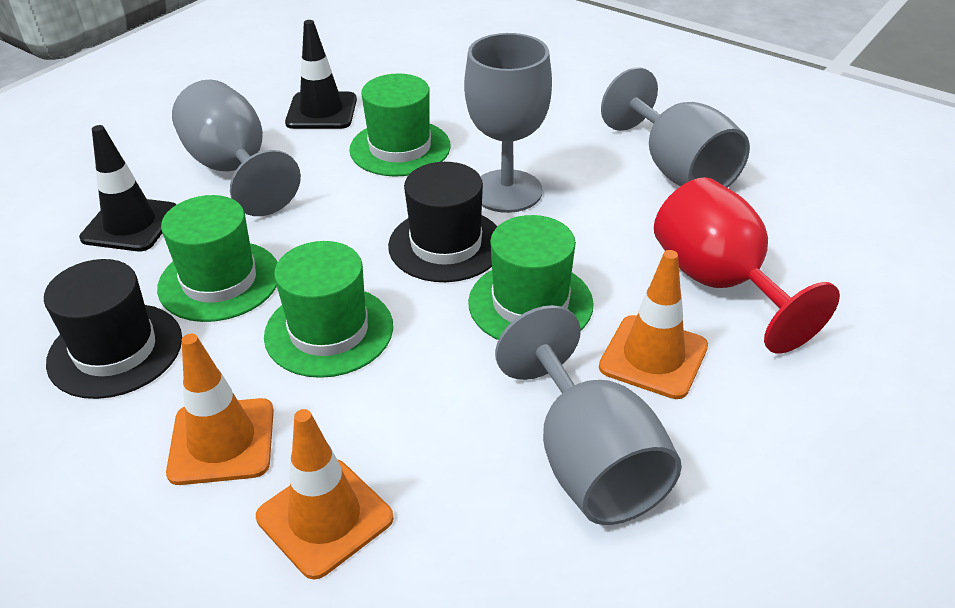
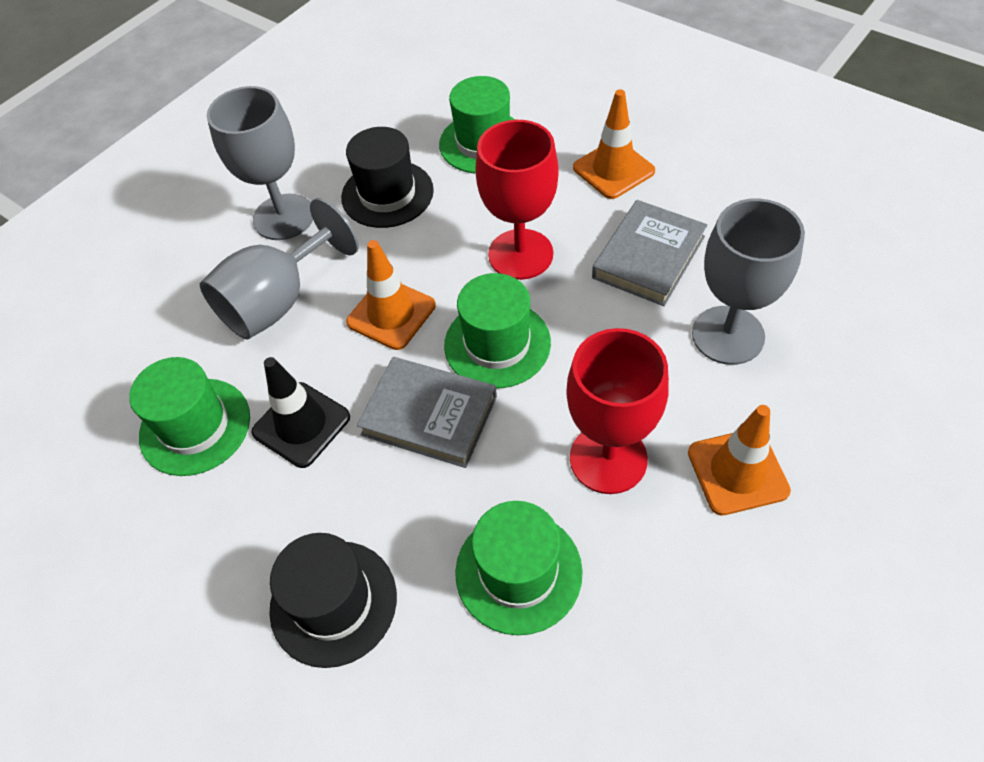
black traffic cone: 2 -> 1
grey book: 0 -> 2
grey goblet: 4 -> 3
red goblet: 1 -> 2

